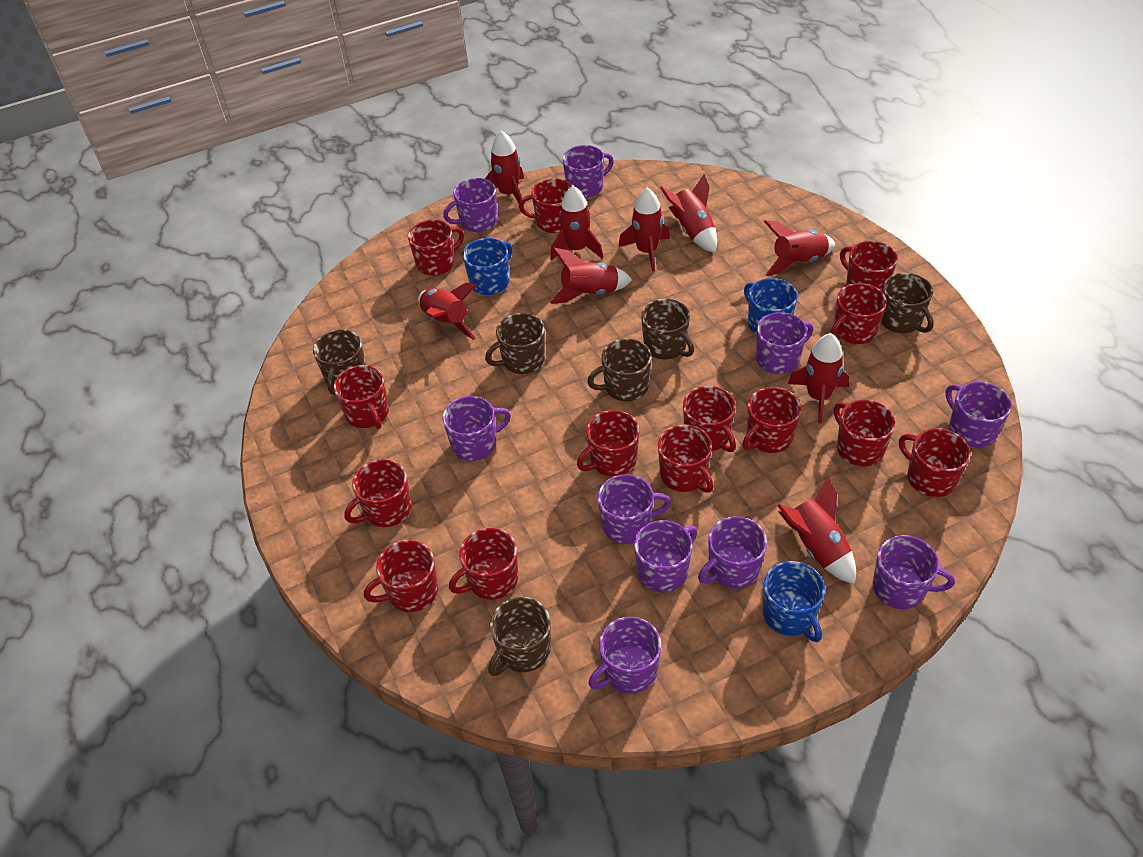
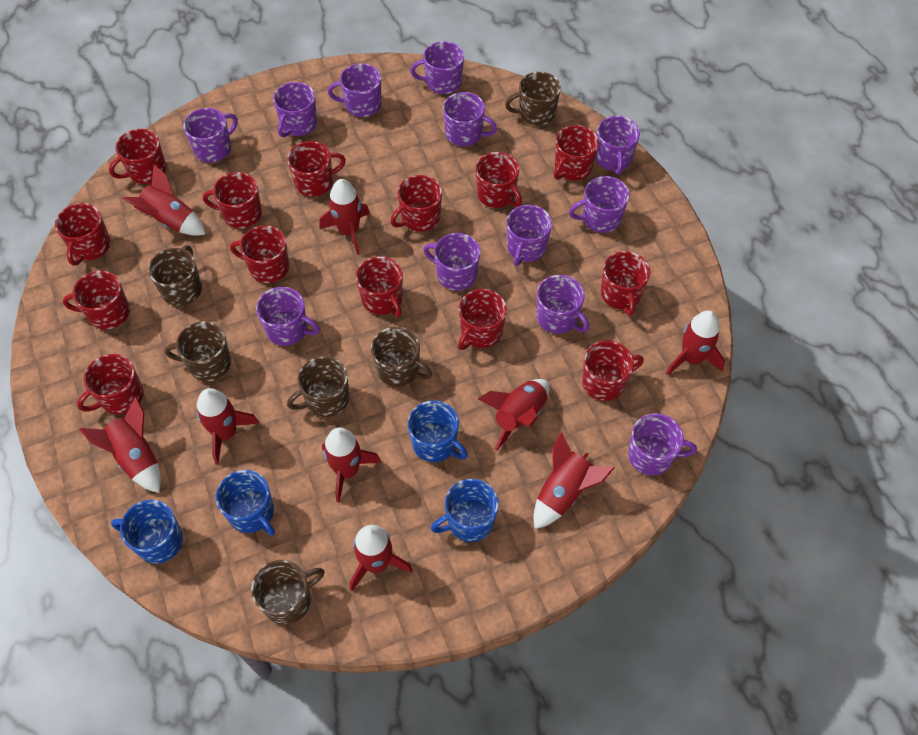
blue mug: 3 -> 4
purple mug: 10 -> 12

